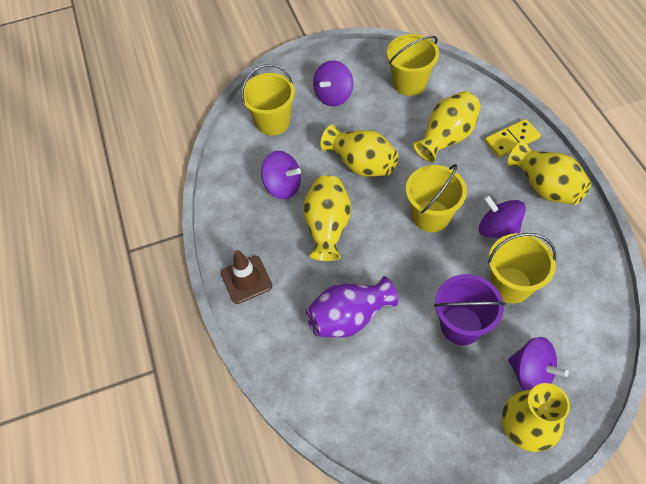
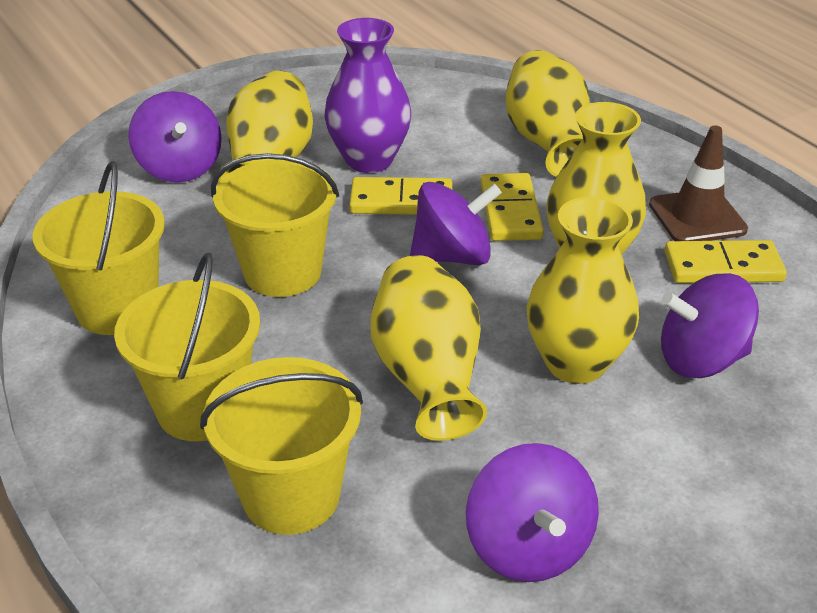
purple bucket: 1 -> 0
yellow domino: 1 -> 3

